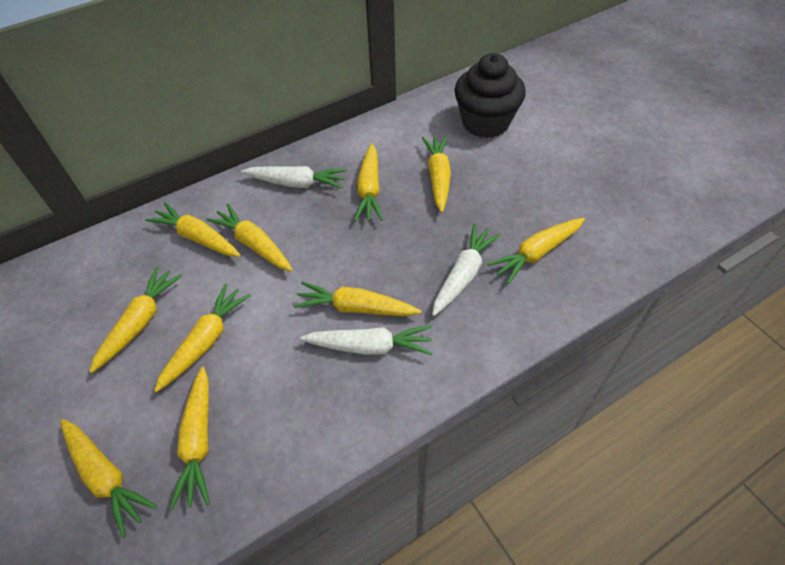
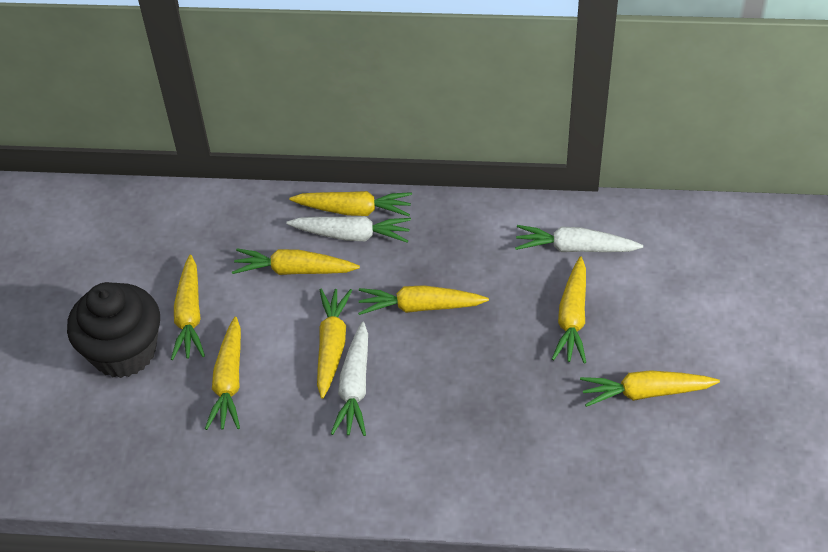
yellow carrot: 10 -> 8

